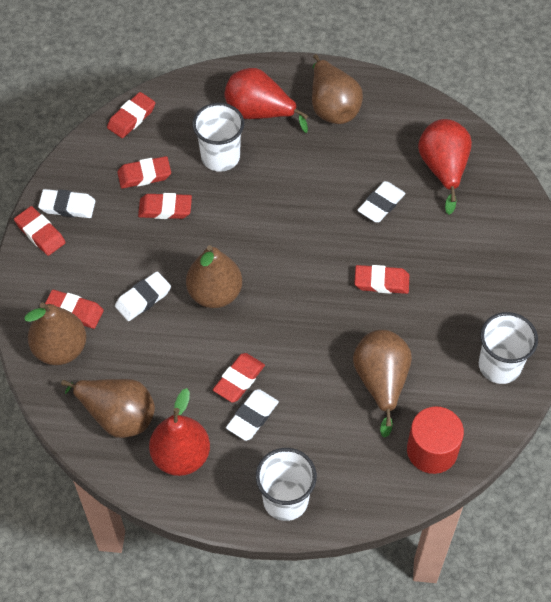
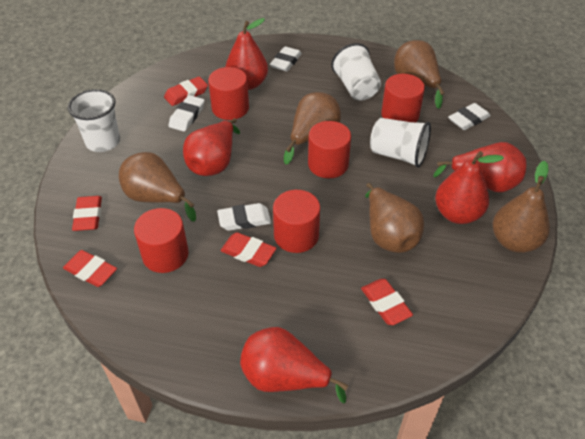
red cylinder: 1 -> 5
red eraser: 7 -> 5
red pear: 3 -> 5

